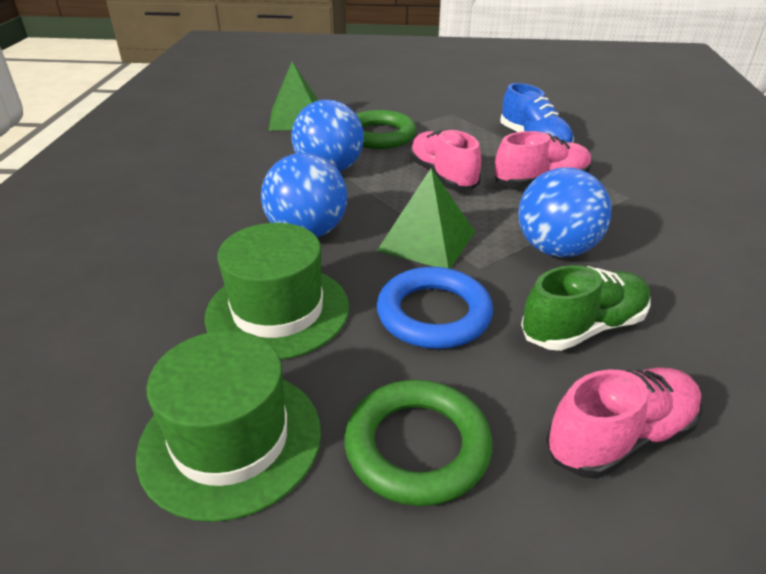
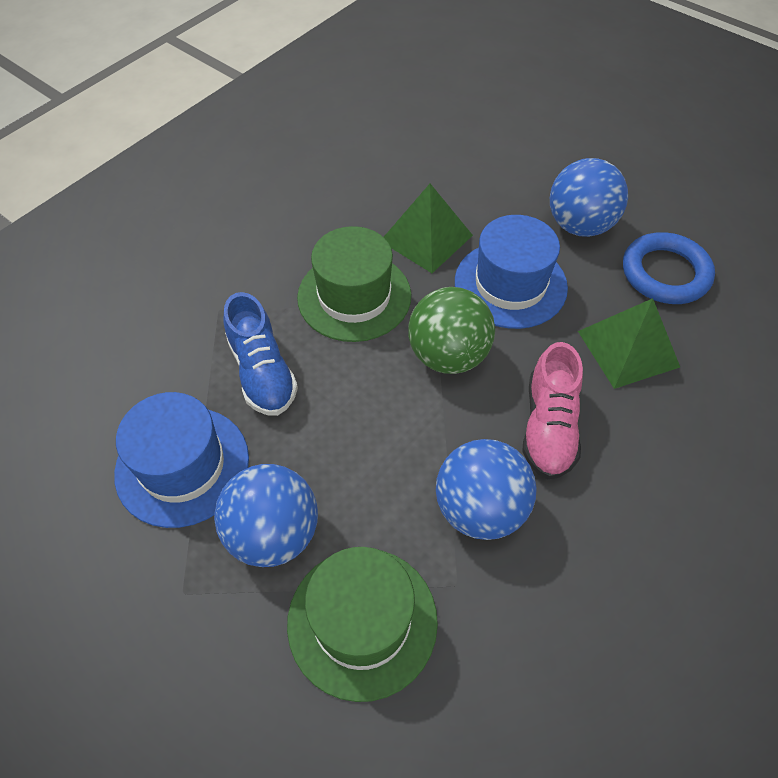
blue hat: 0 -> 2
green ball: 0 -> 1
green ring: 2 -> 0
green shoe: 1 -> 0
pink shoe: 3 -> 1

